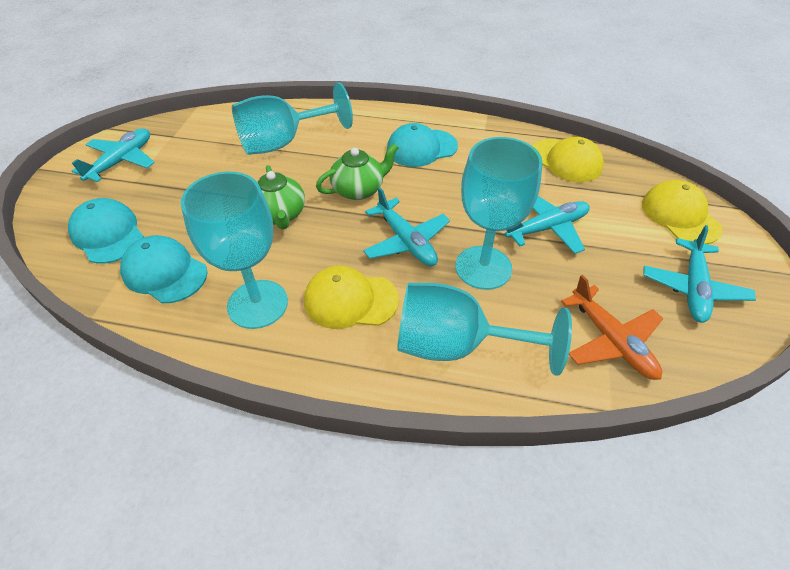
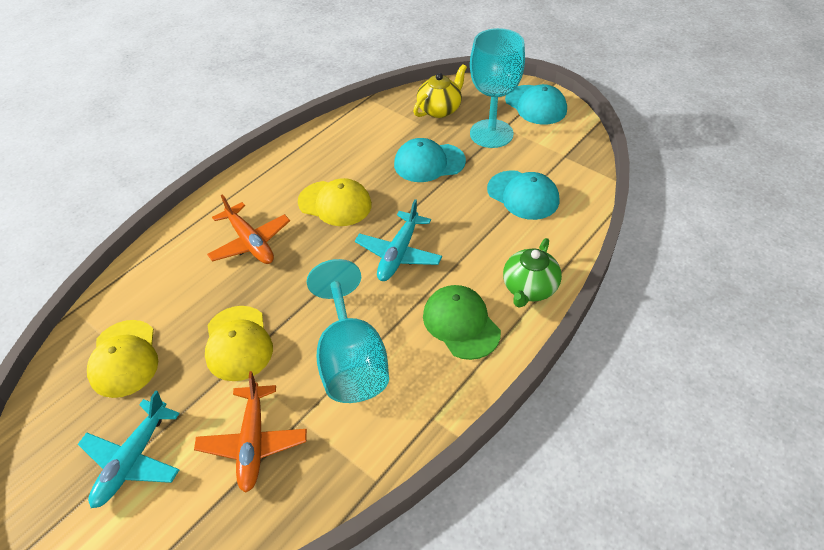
green cap: 0 -> 1
green teapot: 2 -> 1
orange plane: 1 -> 2
turquoise goblet: 4 -> 2
turquoise plane: 4 -> 2
yellow teapot: 0 -> 1

